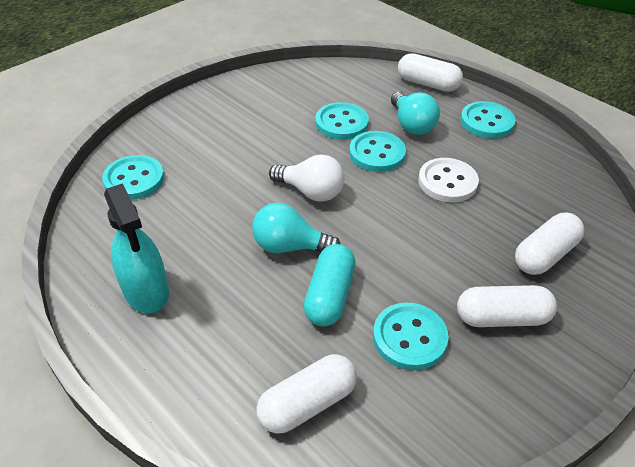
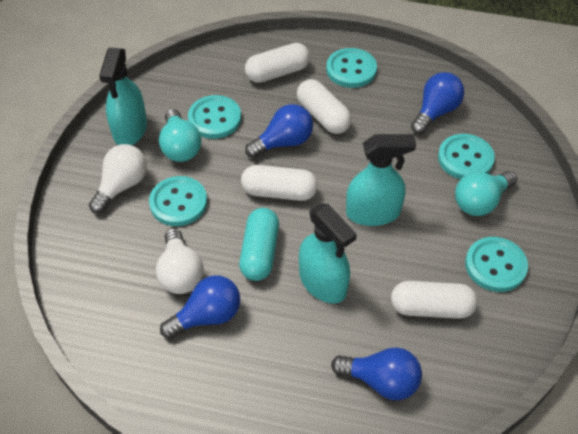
blue light bulb: 0 -> 4
turquoise spray bottle: 1 -> 3
white button: 1 -> 0
white light bulb: 1 -> 2

